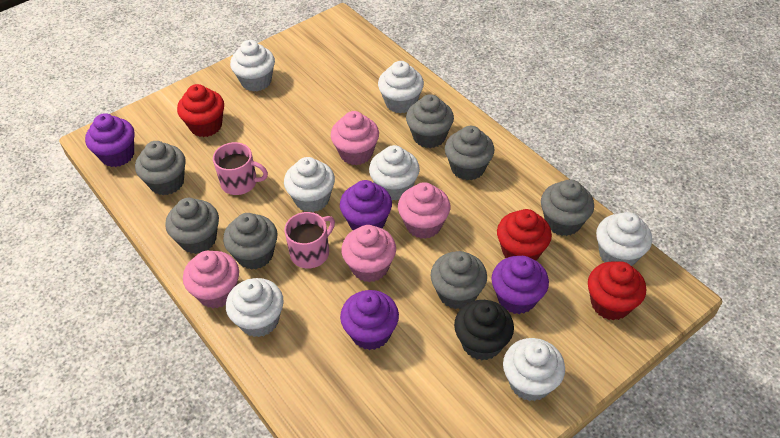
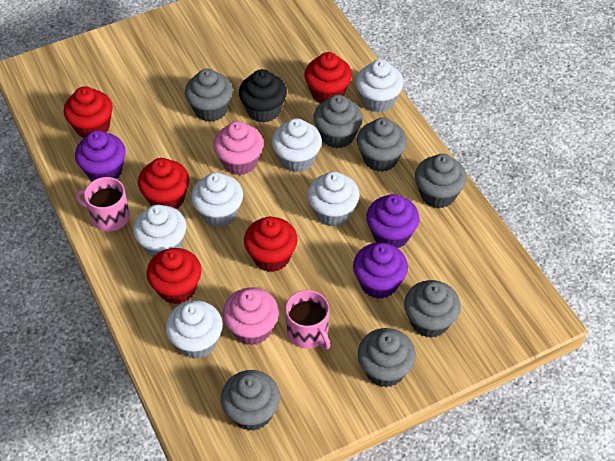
pink cupcake: 4 -> 2
purple cupcake: 4 -> 3
red cupcake: 3 -> 5
white cupcake: 7 -> 6

